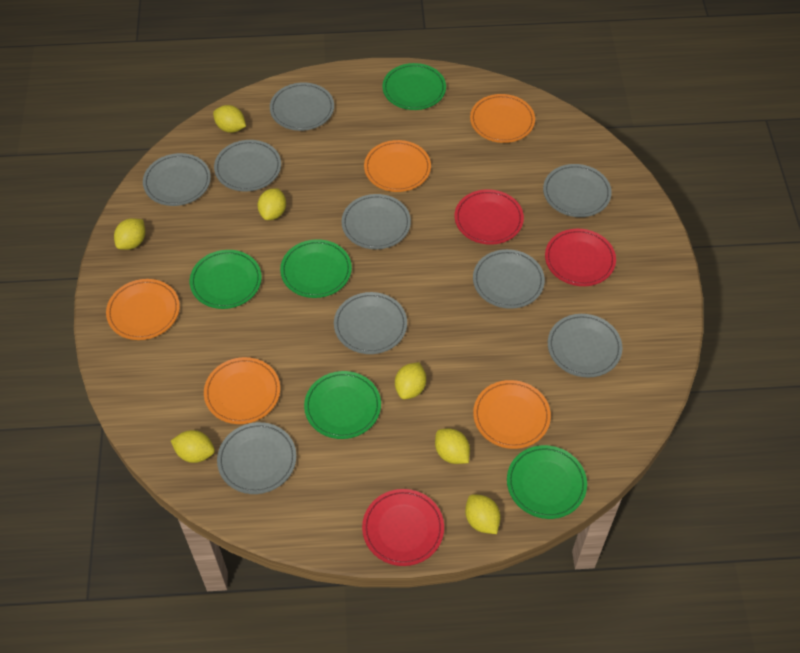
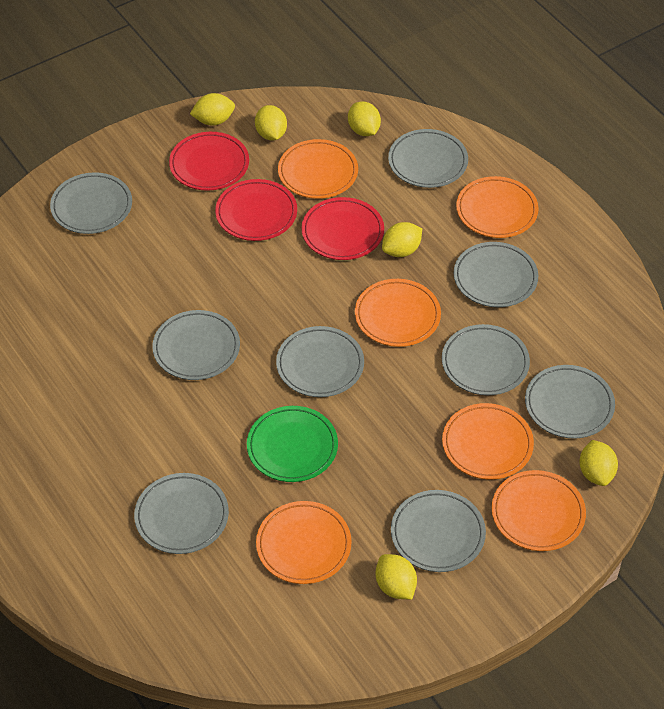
green plate: 5 -> 1
orange plate: 5 -> 6
yellow lemon: 7 -> 6

